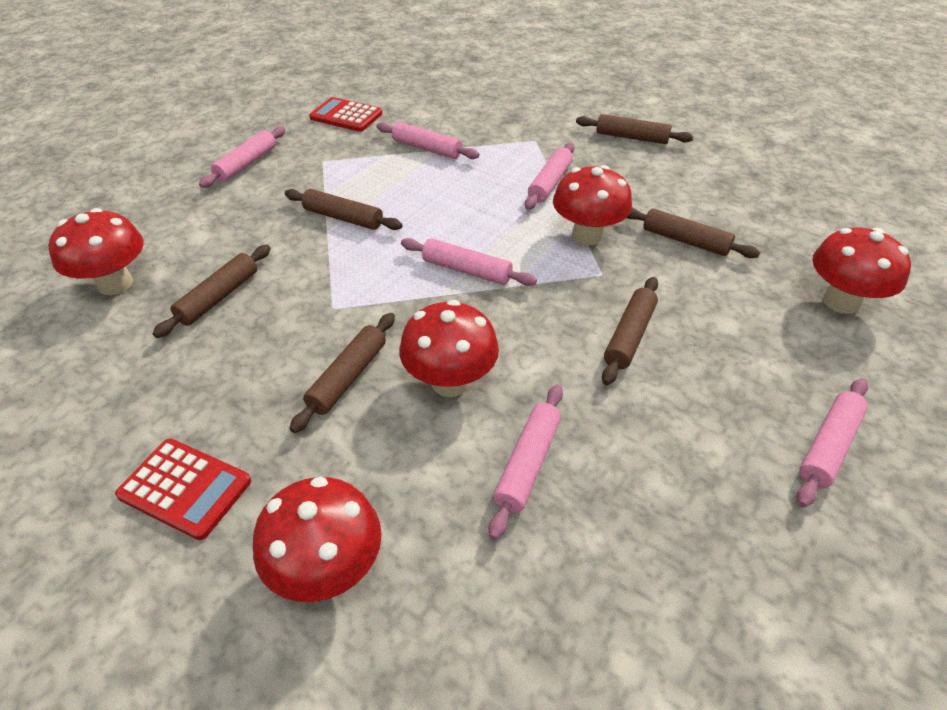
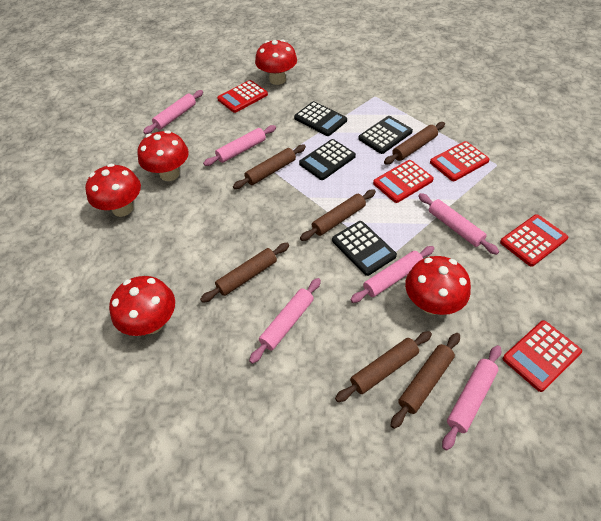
black calculator: 0 -> 4
red calculator: 2 -> 5

